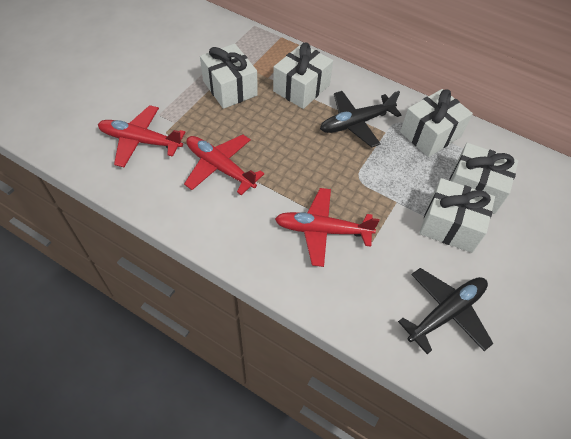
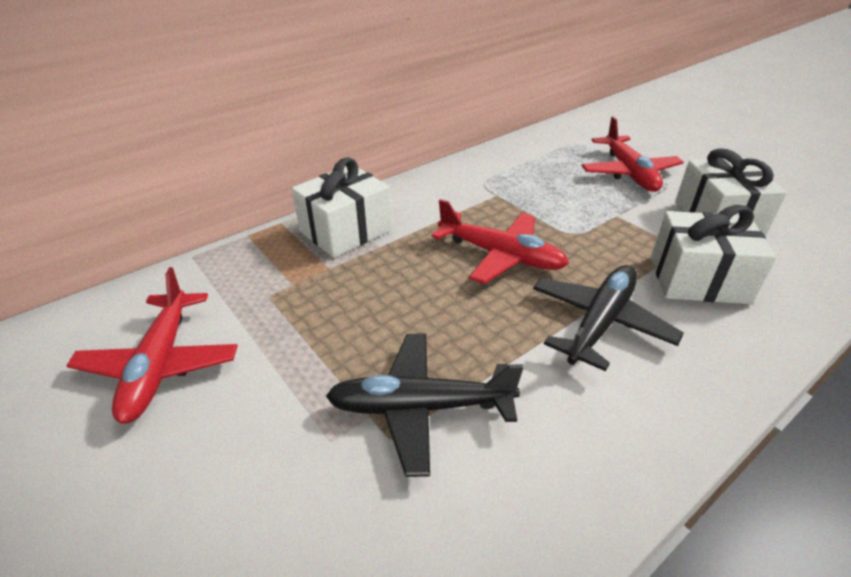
white gift: 5 -> 3

